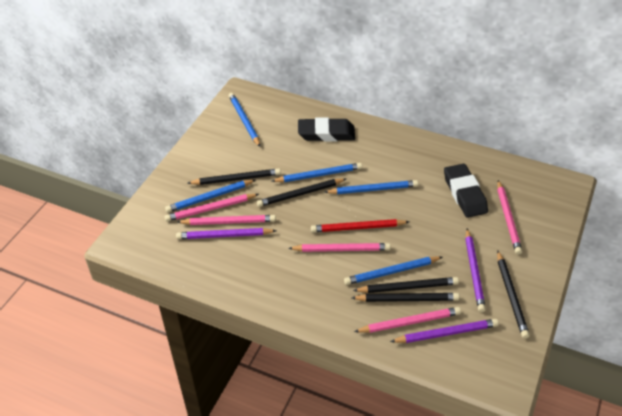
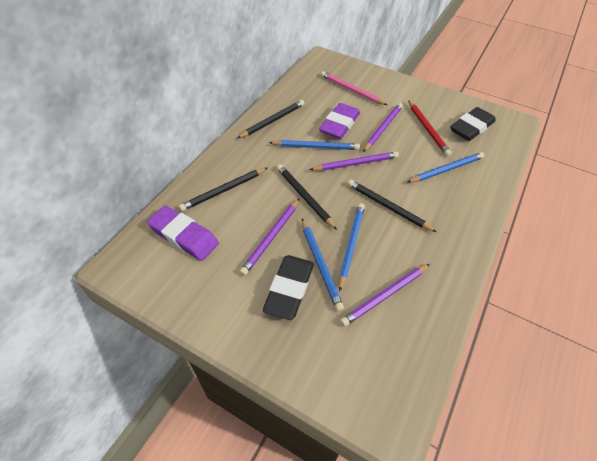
black pencil: 5 -> 4
blue pencil: 5 -> 4
pink pencil: 5 -> 1
purple eraser: 0 -> 2
purple pencil: 3 -> 4

